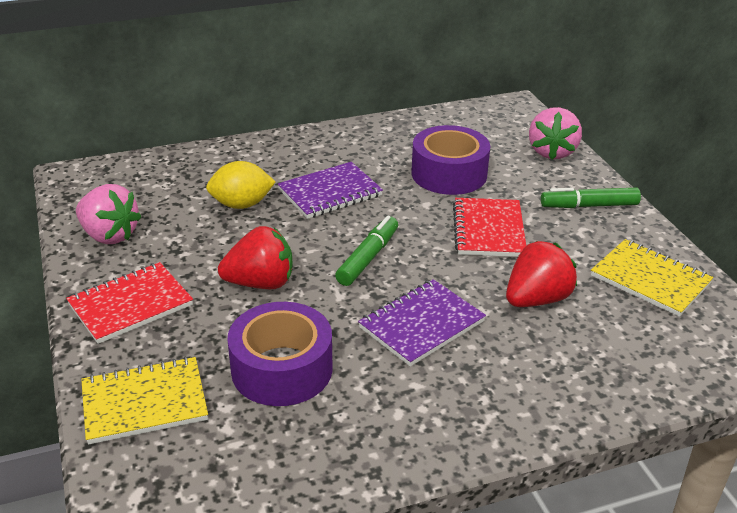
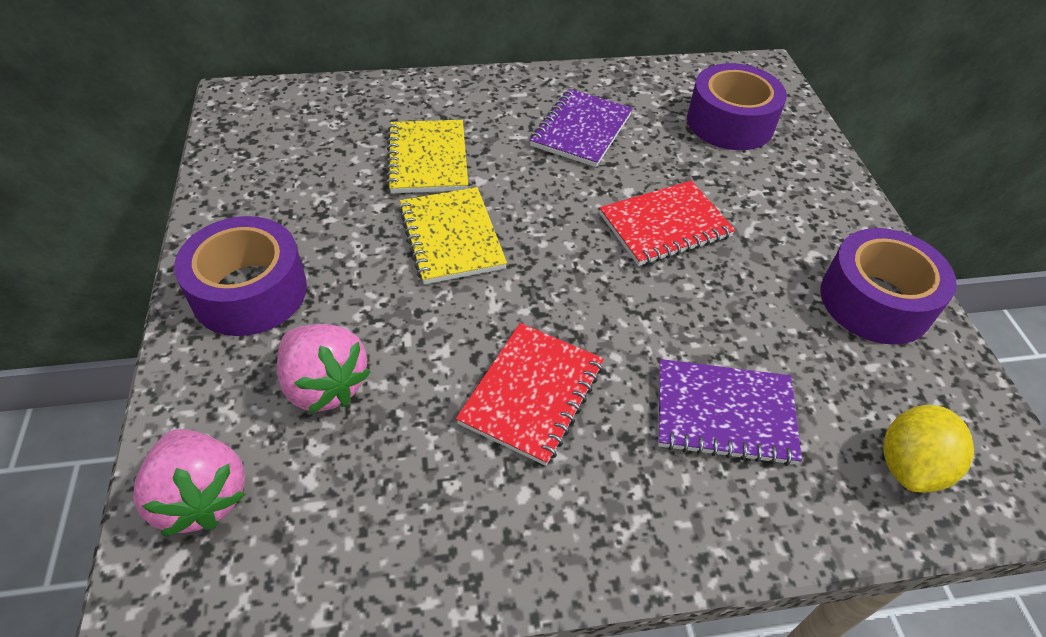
green marker: 2 -> 0
purple tape: 2 -> 3
red strawberry: 2 -> 0

